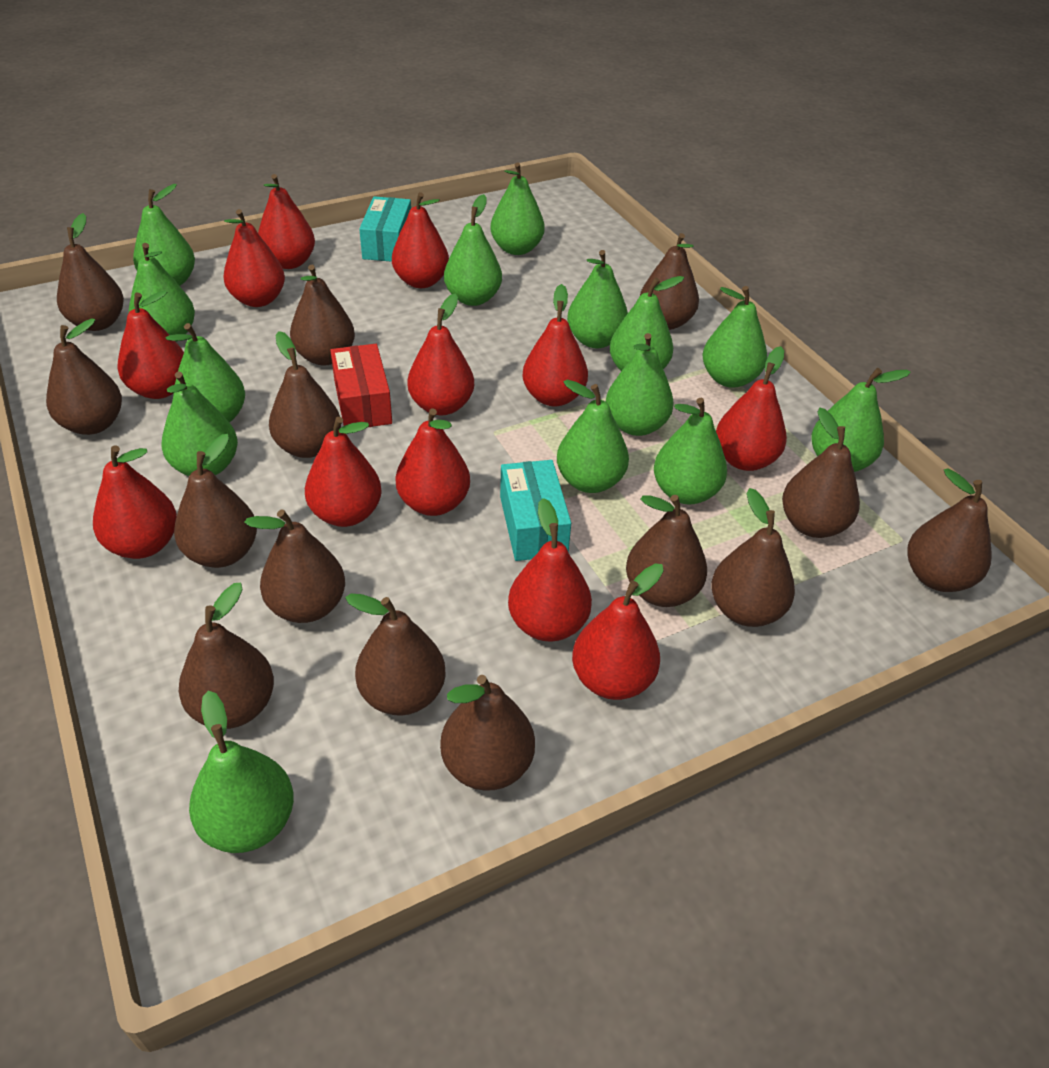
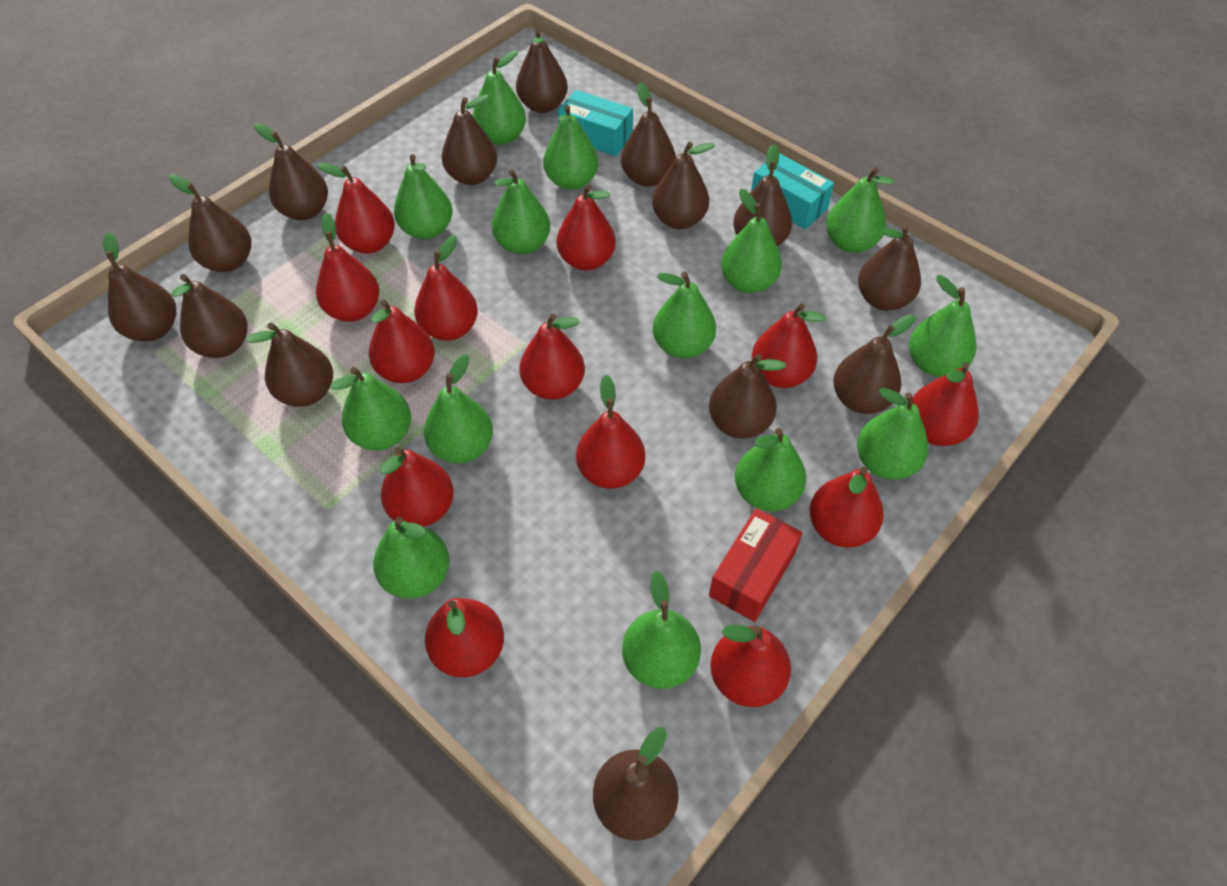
red pear: 12 -> 13

